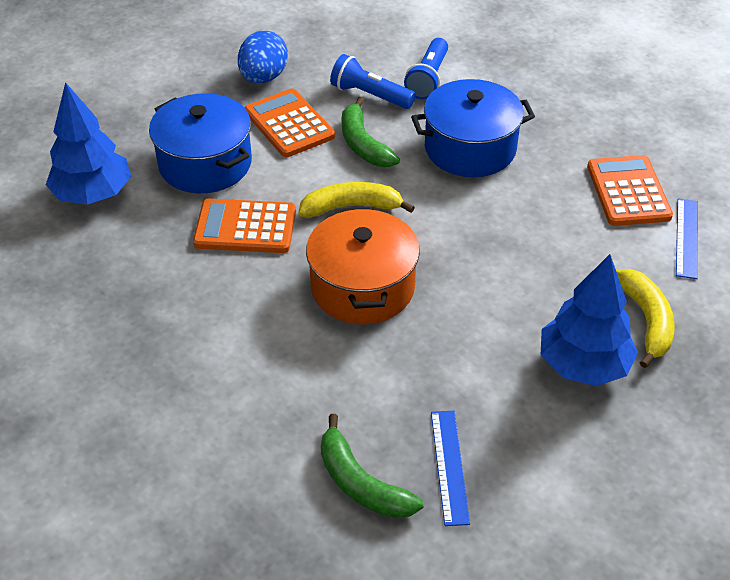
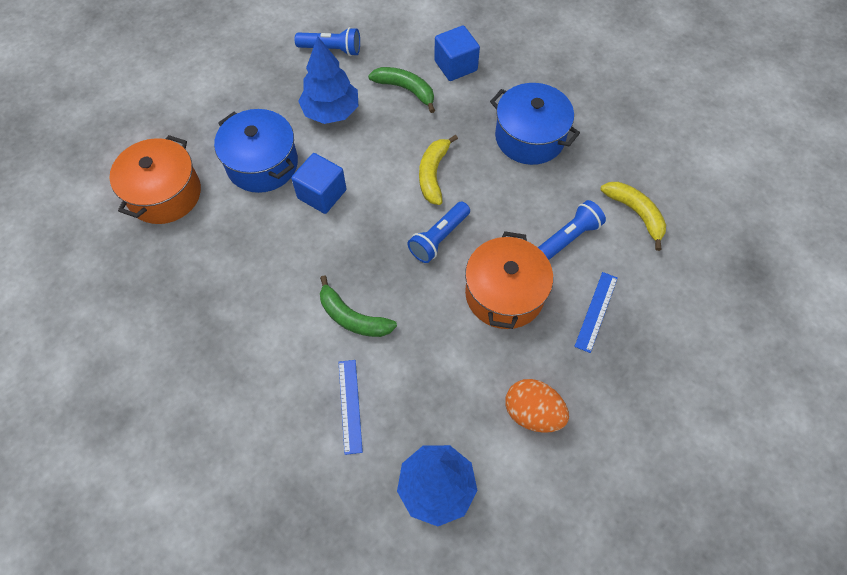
blue cube: 0 -> 2
blue egg: 1 -> 0
blue flashlight: 2 -> 3
orange calculator: 3 -> 0
orange egg: 0 -> 1
orange pot: 1 -> 2

